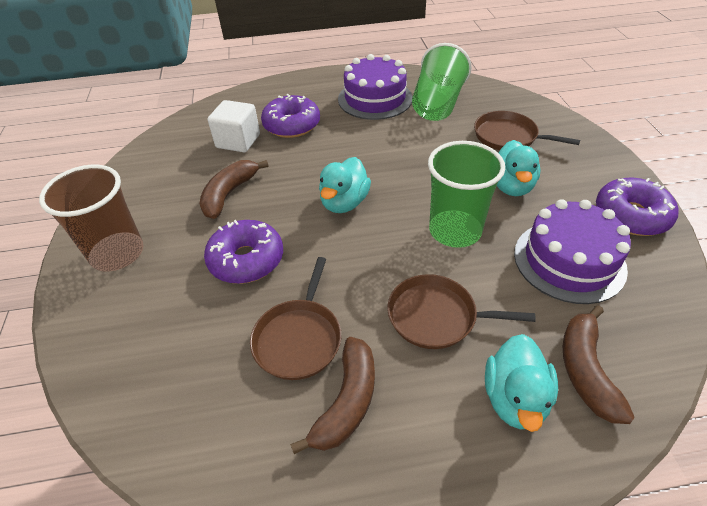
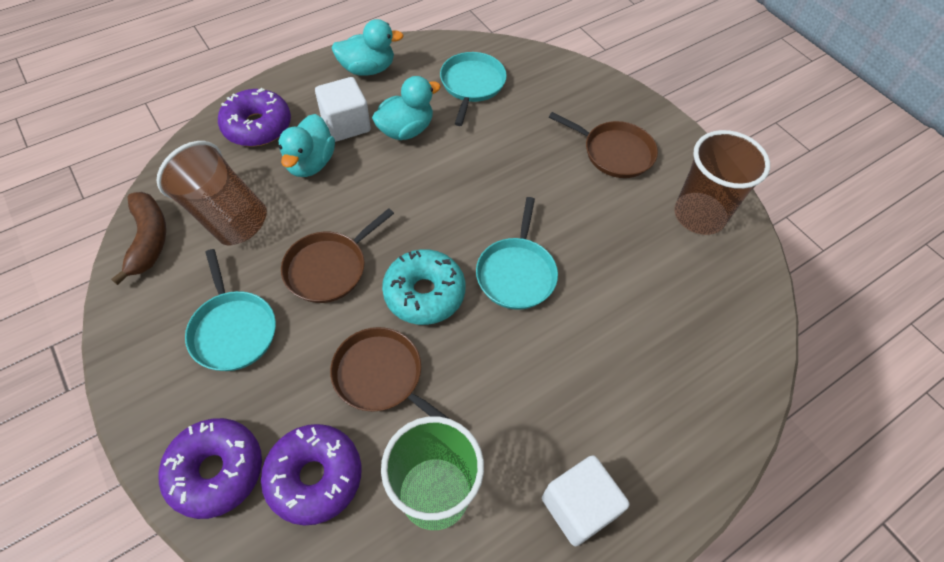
brown banana: 3 -> 1
brown cup: 1 -> 2
green cup: 2 -> 1
purple cake: 2 -> 0
turquoise donut: 0 -> 1
turquoise pan: 0 -> 3
white cube: 1 -> 2

